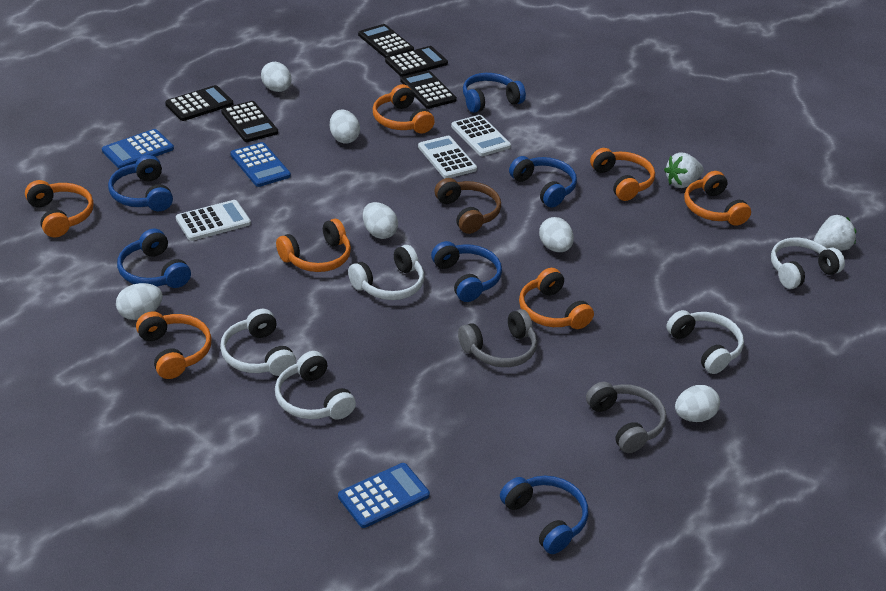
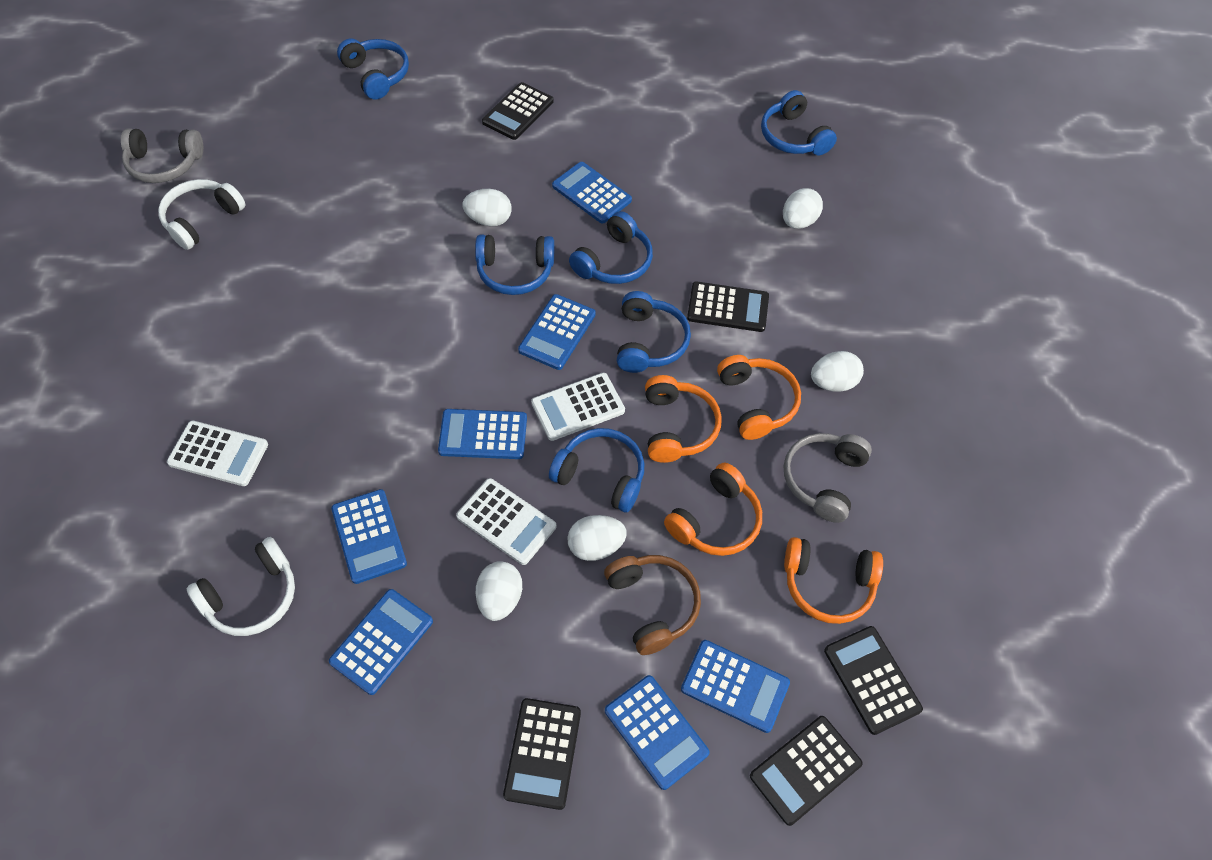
blue calculator: 3 -> 7
orange headphones: 7 -> 4
white egg: 6 -> 5
white headphones: 5 -> 2
white strawberry: 2 -> 0

